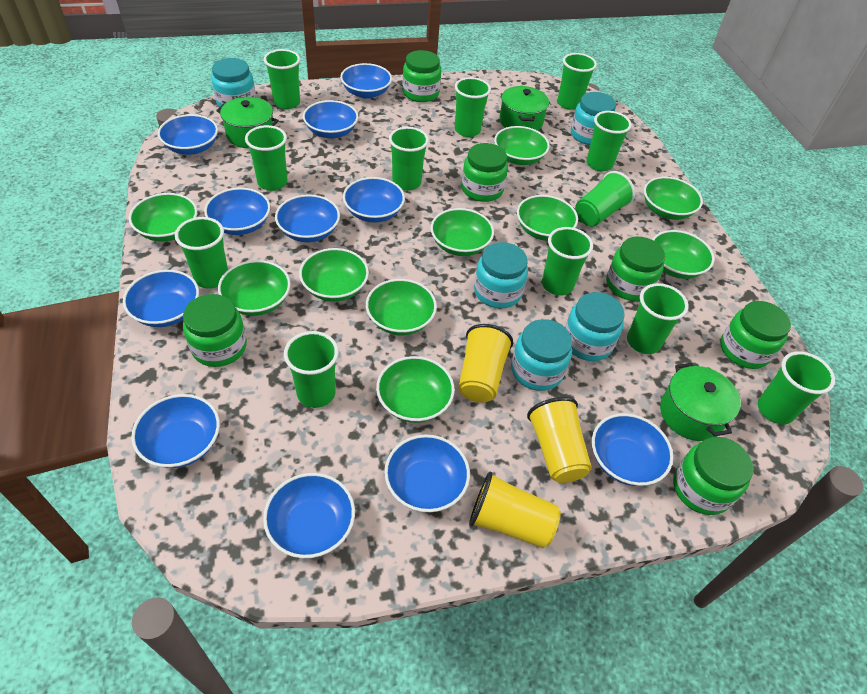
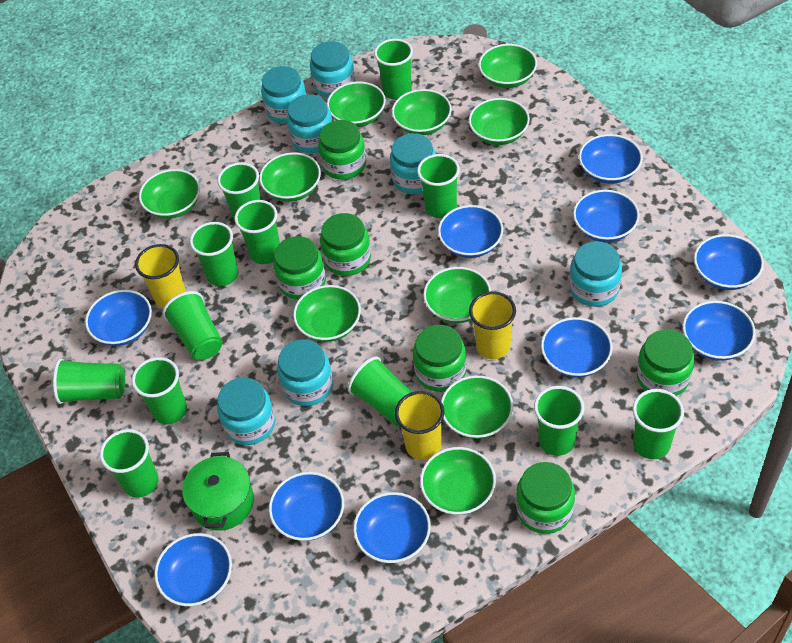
blue bowl: 11 -> 10
green pot: 3 -> 1
turquoise jar: 5 -> 7

